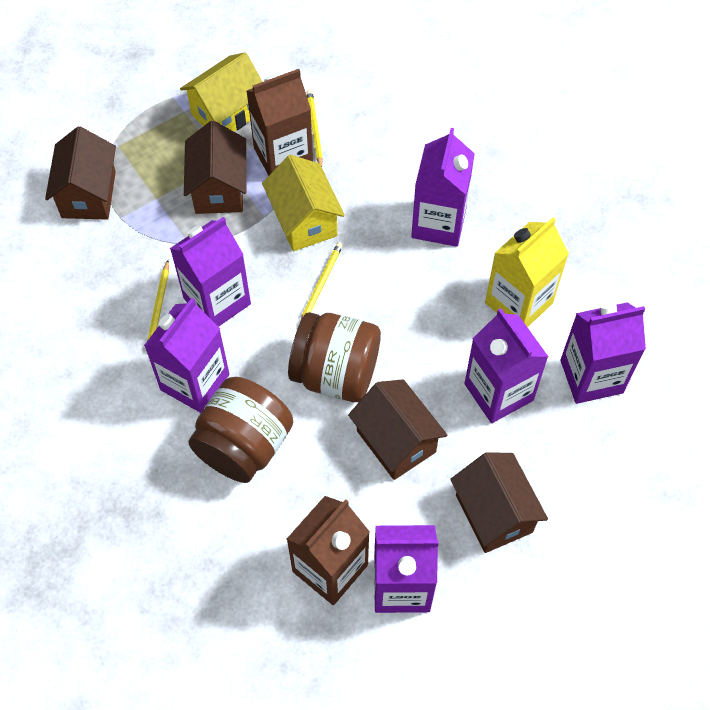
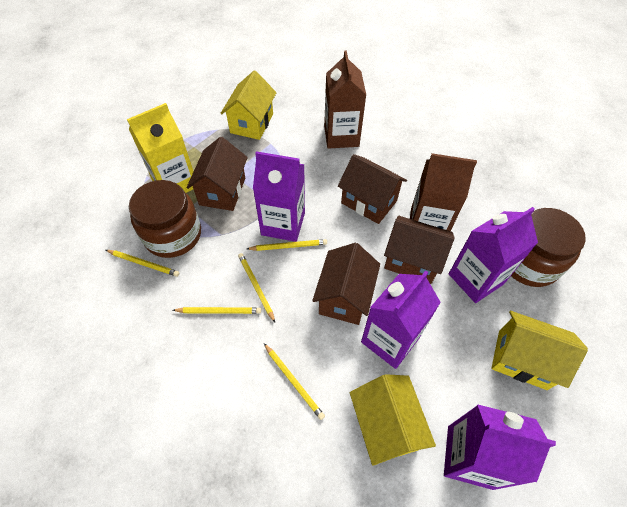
purple carton: 6 -> 4
yellow house: 2 -> 3
yellow pencil: 3 -> 5

